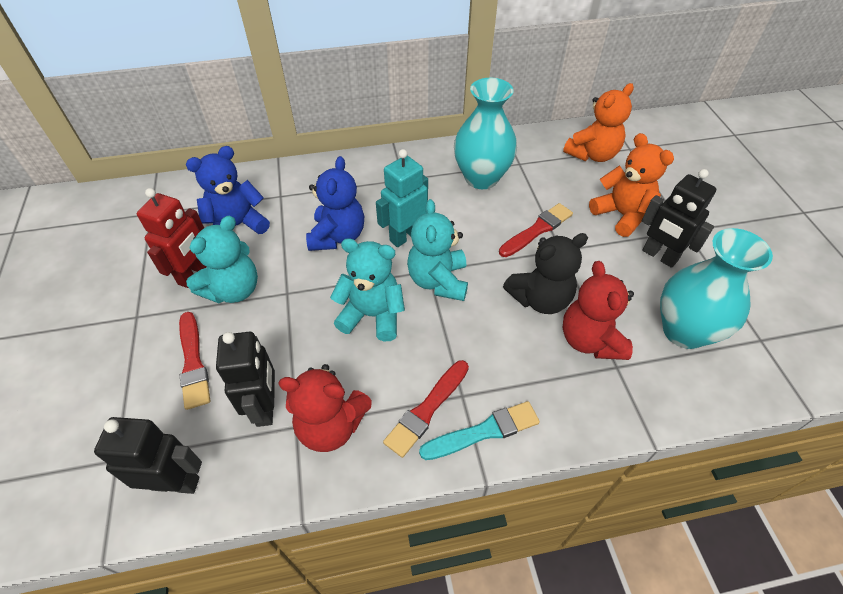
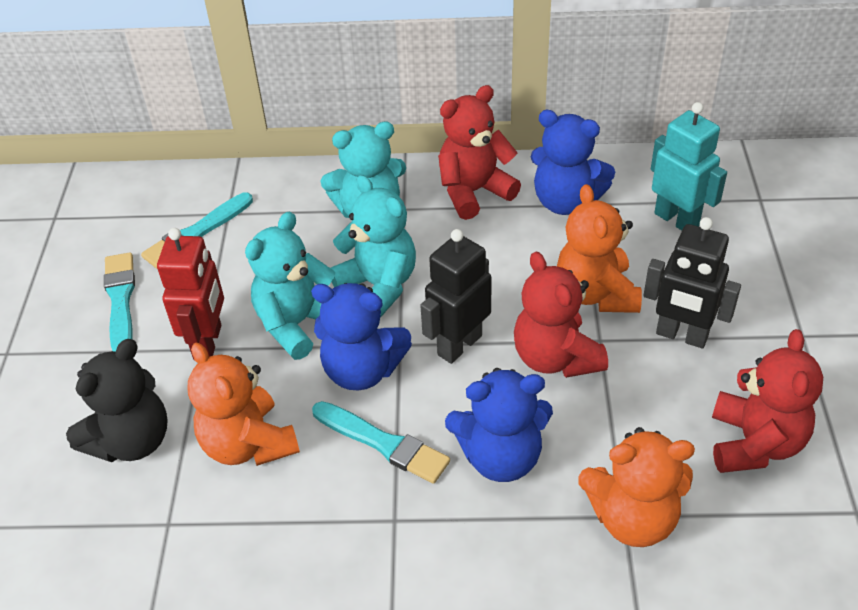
black robot: 3 -> 2
blue teddy bear: 2 -> 3
orange teddy bear: 2 -> 3
red brush: 3 -> 0
red teddy bear: 2 -> 3
turquoise brush: 1 -> 3
turquoise vase: 2 -> 0

